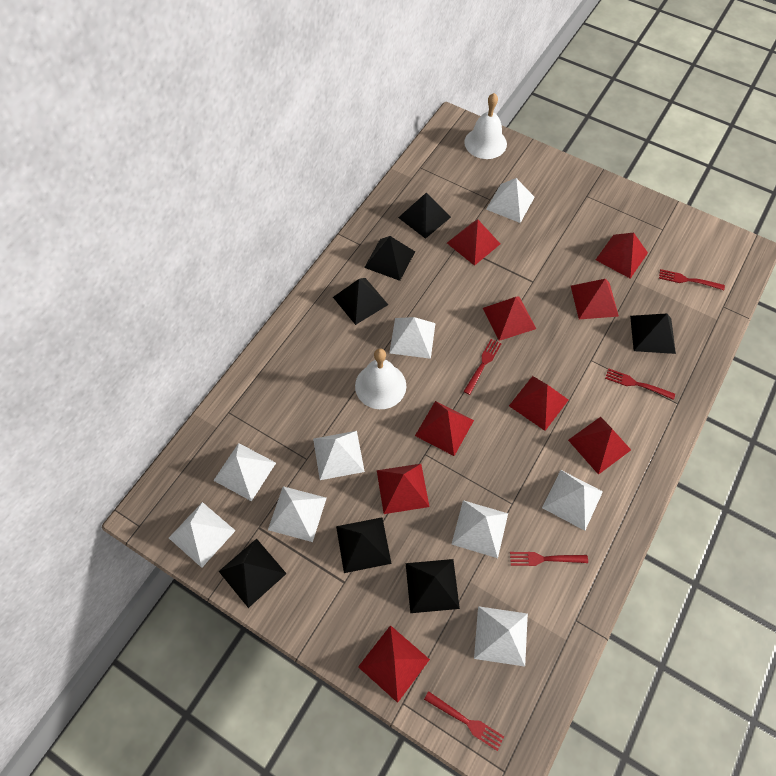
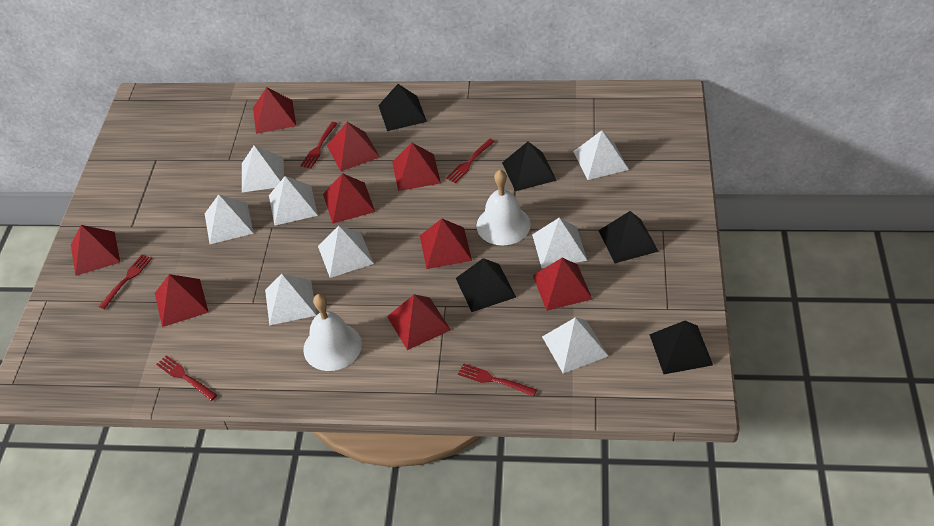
black pyramid: 7 -> 5
white pyramid: 9 -> 8

